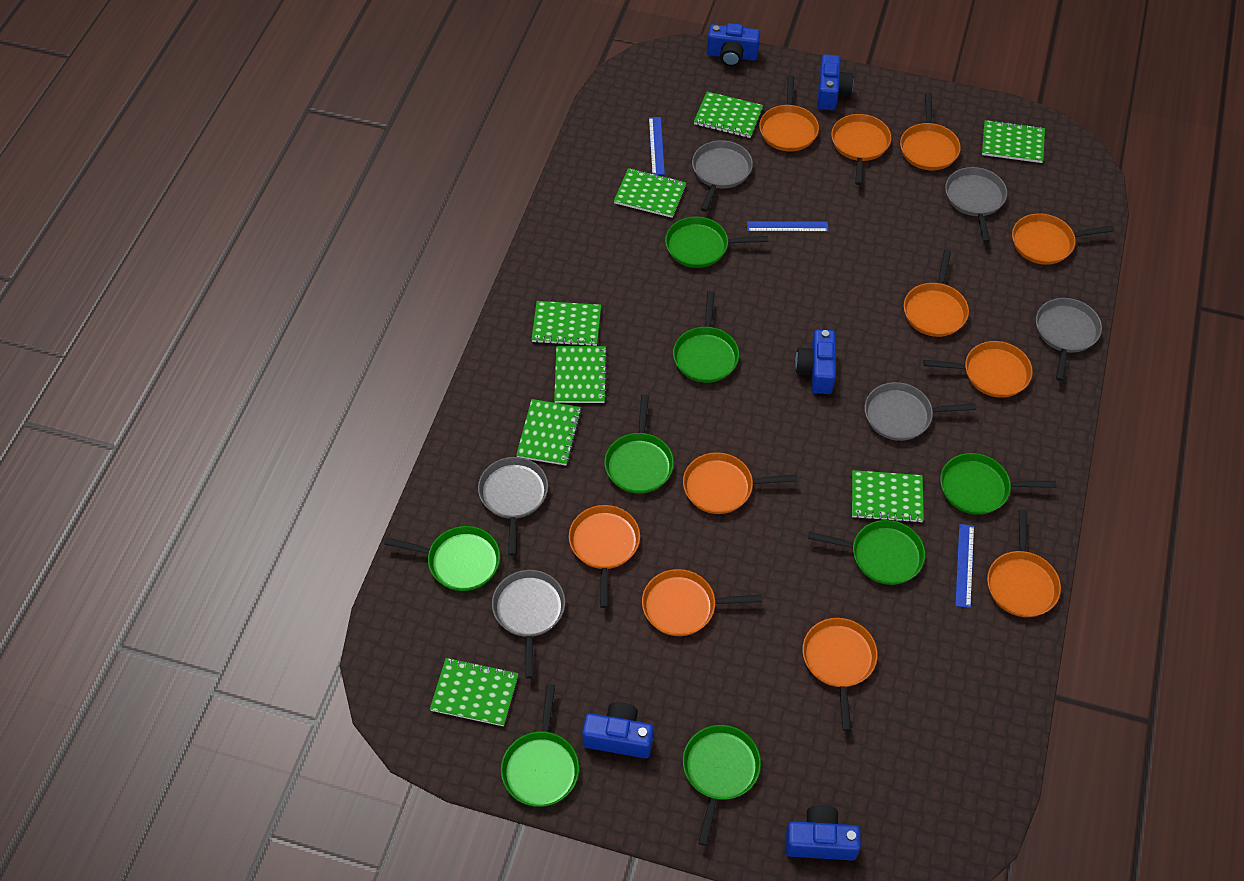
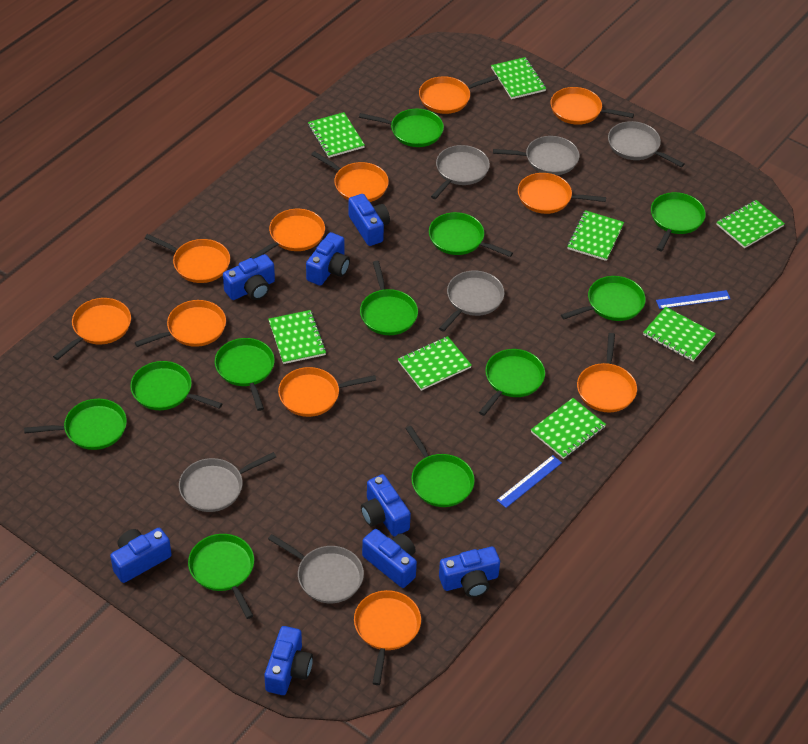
blue camera: 5 -> 8
blue ruler: 3 -> 2
green pan: 8 -> 11

